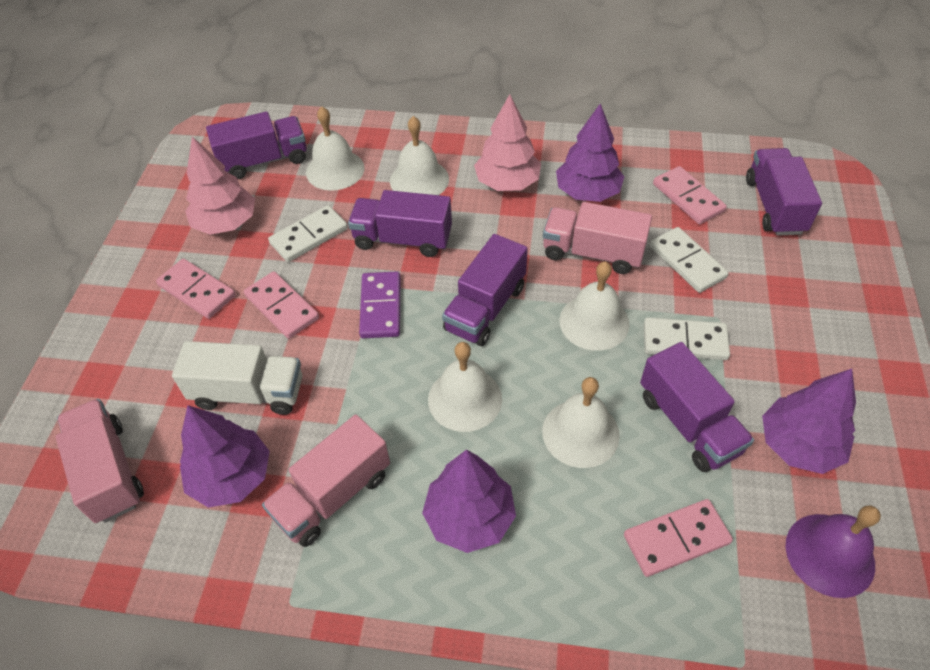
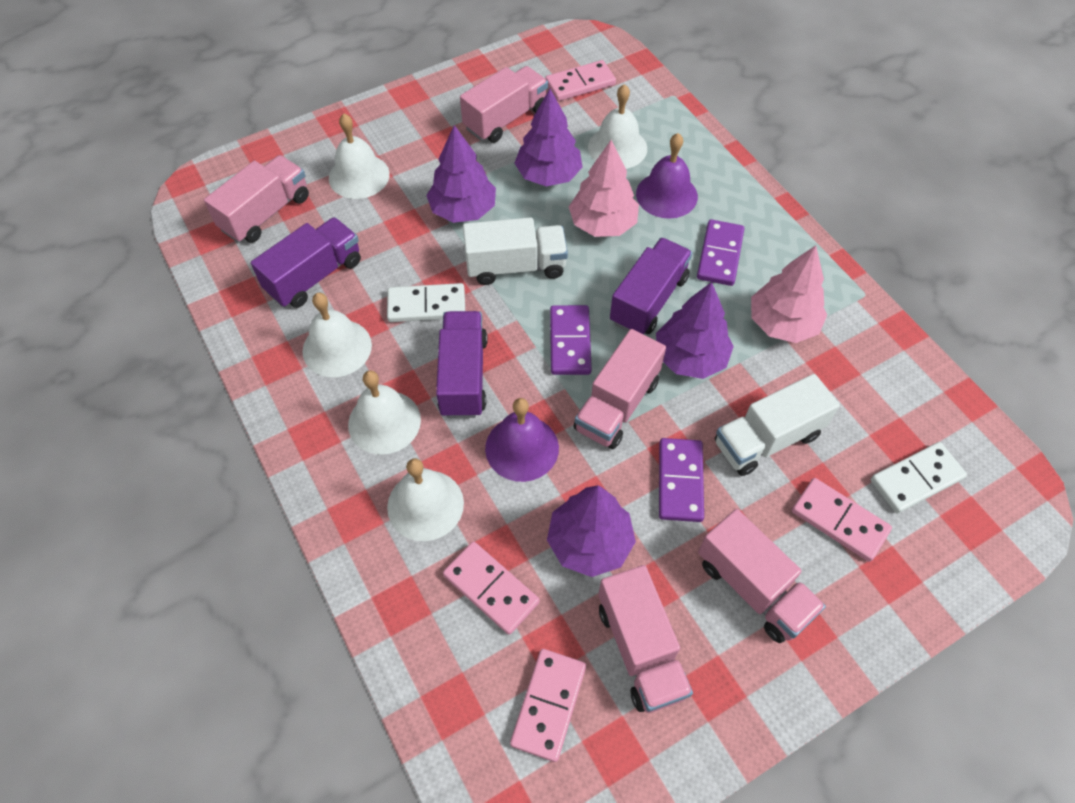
pink truck: 3 -> 5
purple bell: 1 -> 2
purple domino: 1 -> 3
purple truck: 5 -> 3
white domino: 3 -> 2
white truck: 1 -> 2

